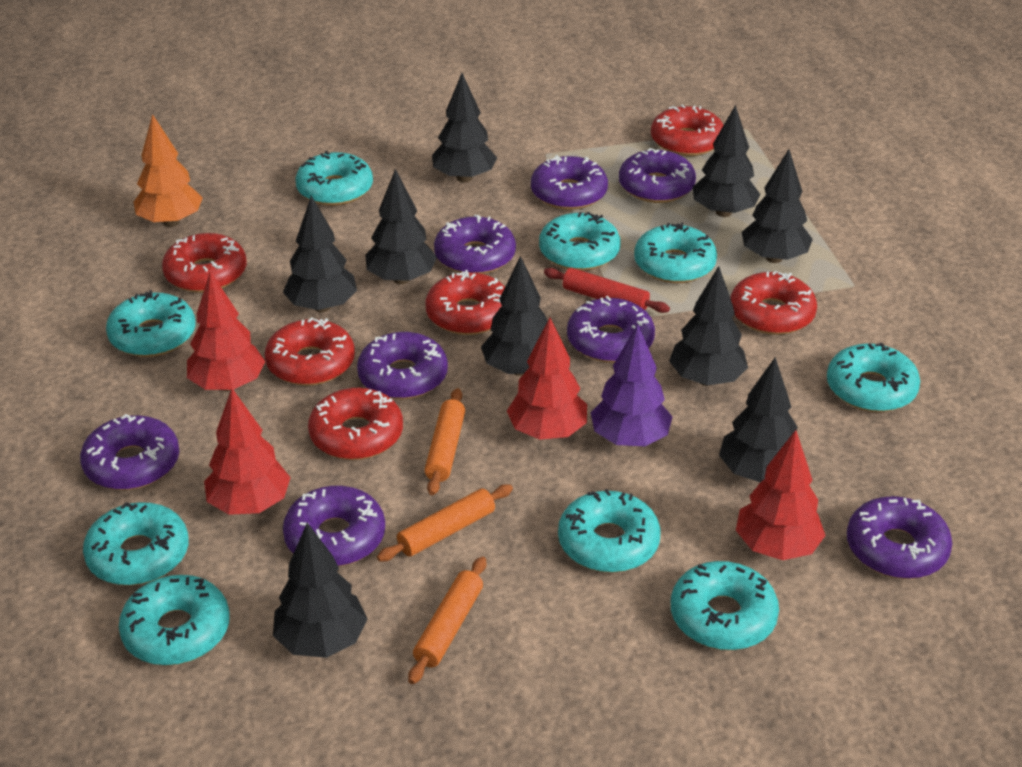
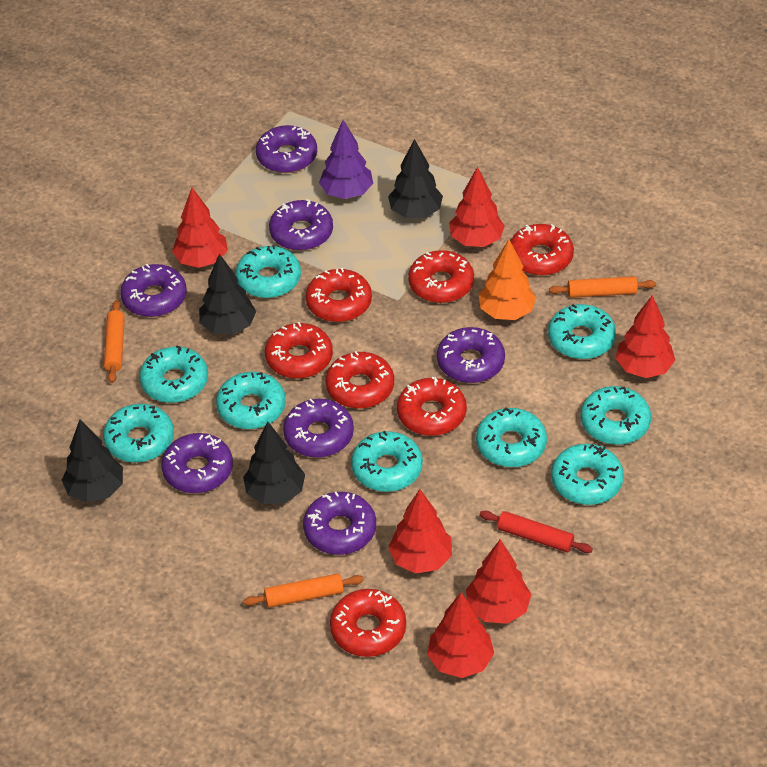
black tree: 9 -> 4
purple donut: 8 -> 7
red donut: 6 -> 7
red tree: 4 -> 6

